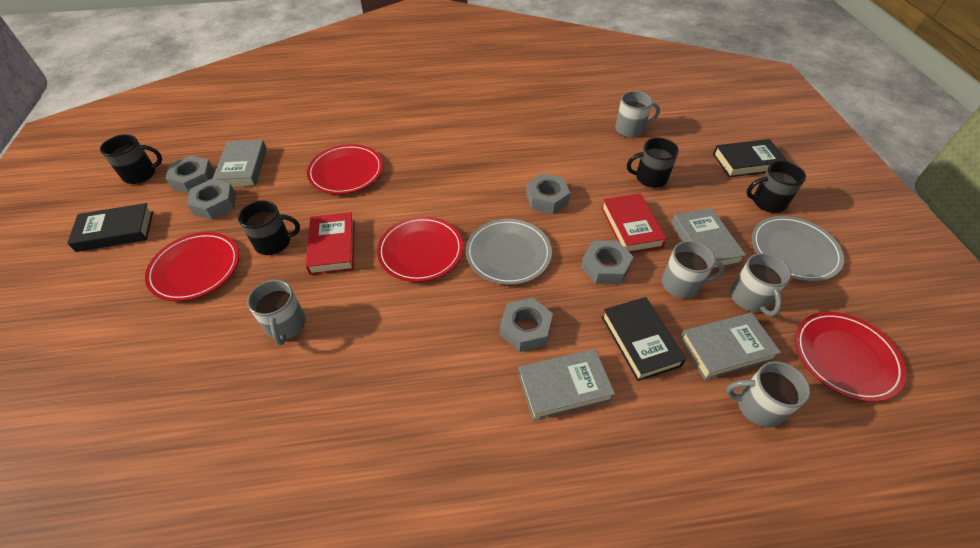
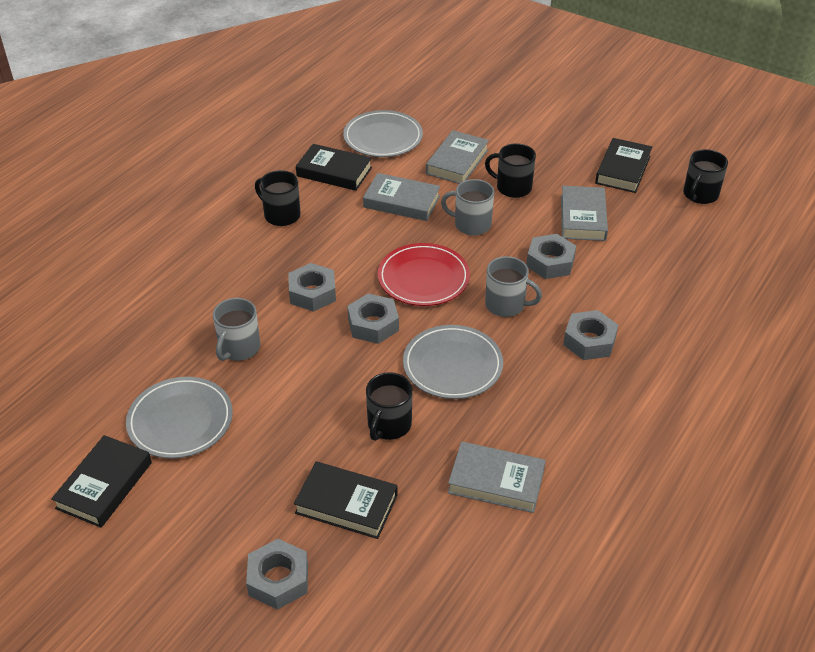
black book: 3 -> 4
grey mug: 5 -> 3
grey plate: 2 -> 3
red book: 2 -> 0
red plate: 4 -> 1

